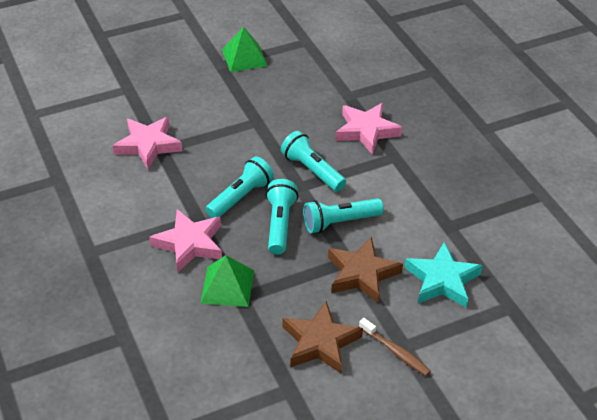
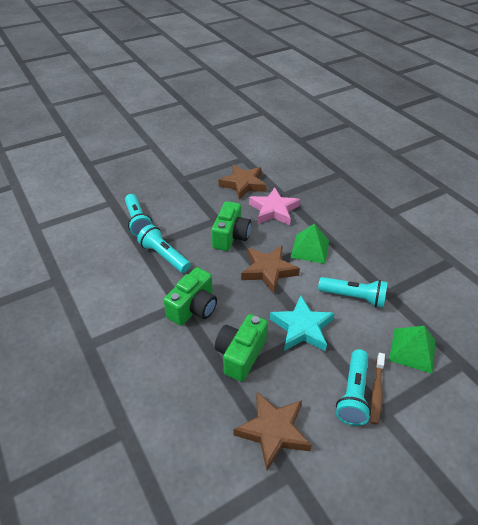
brown star: 2 -> 3
green camera: 0 -> 3
pink star: 3 -> 1

